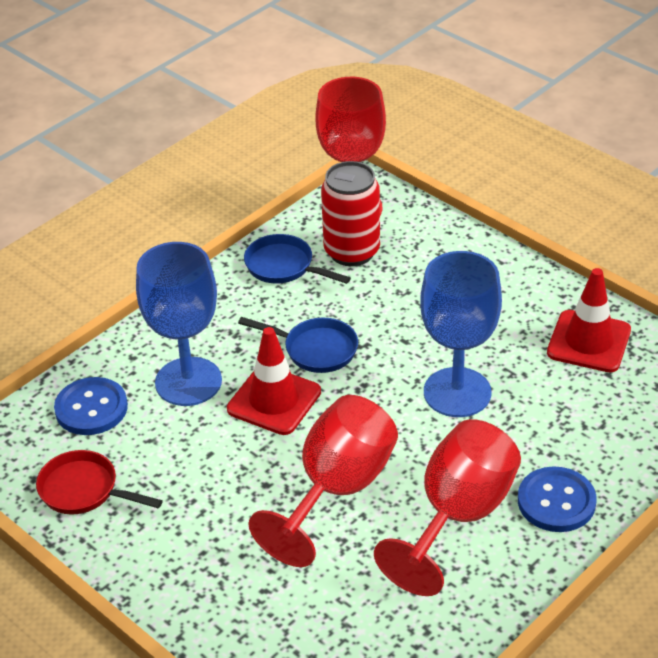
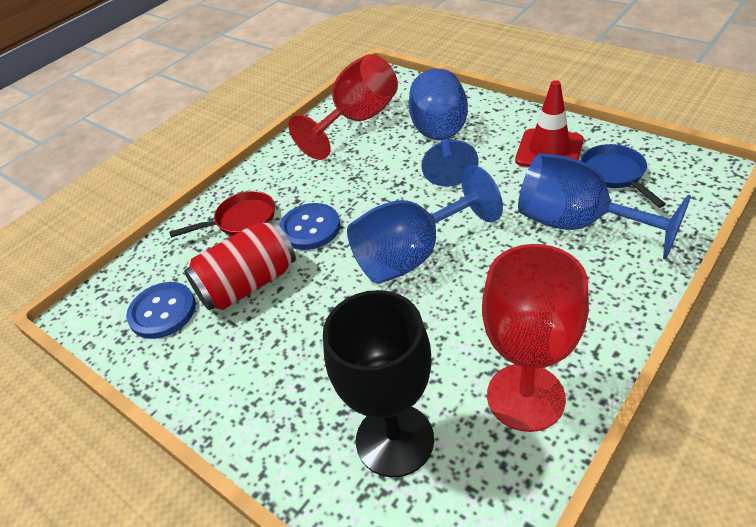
black goblet: 0 -> 1
blue goblet: 2 -> 3
blue pan: 2 -> 1
red goblet: 3 -> 2
red traffic cone: 2 -> 1

